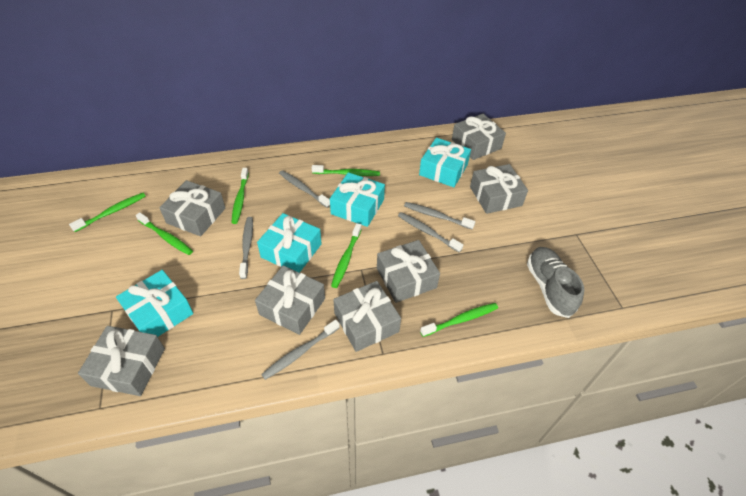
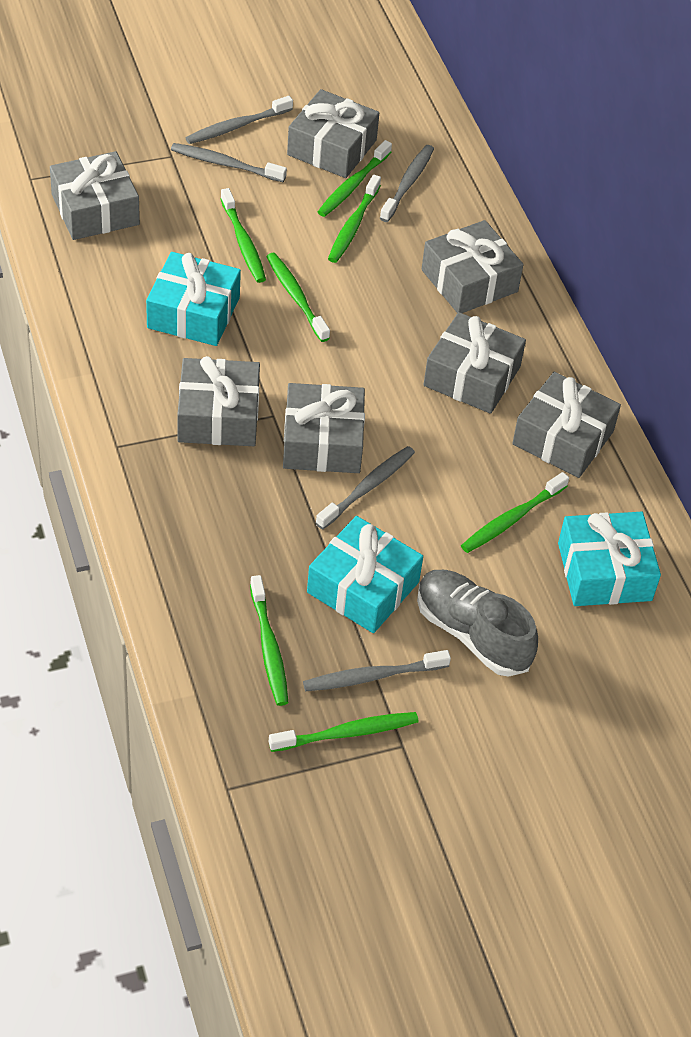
green toothbrush: 6 -> 7
turquoise gift: 4 -> 3

